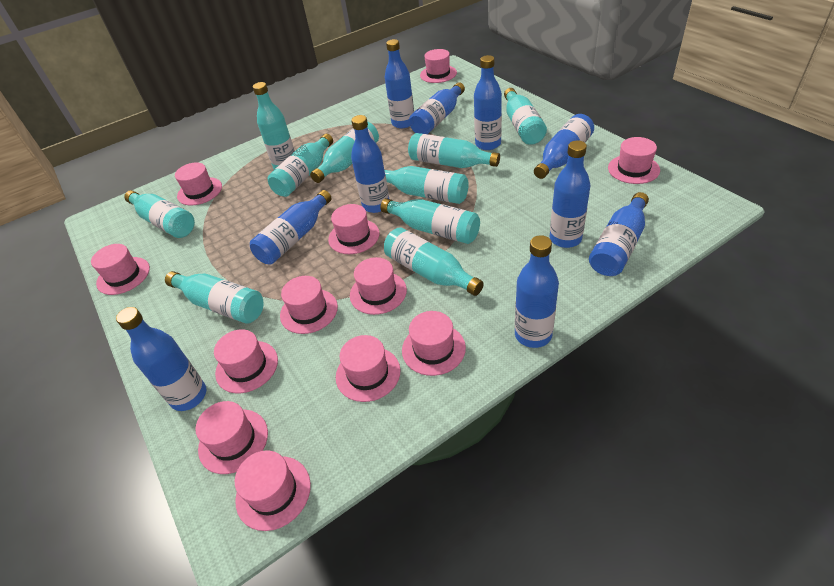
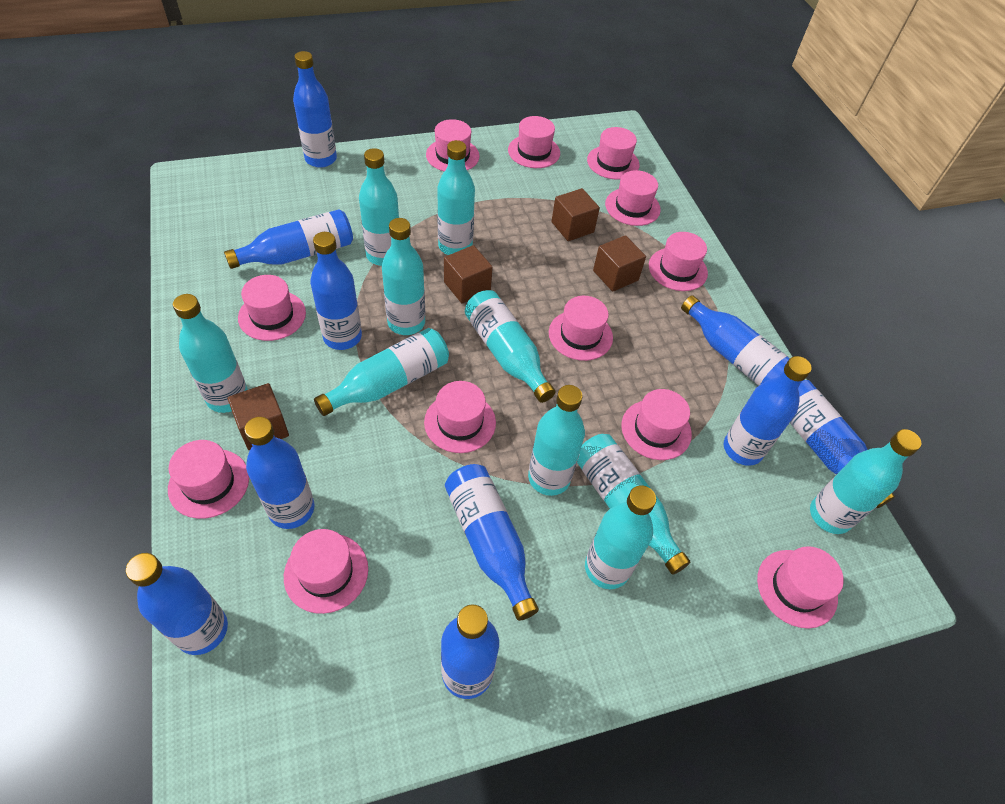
brown cube: 0 -> 4

